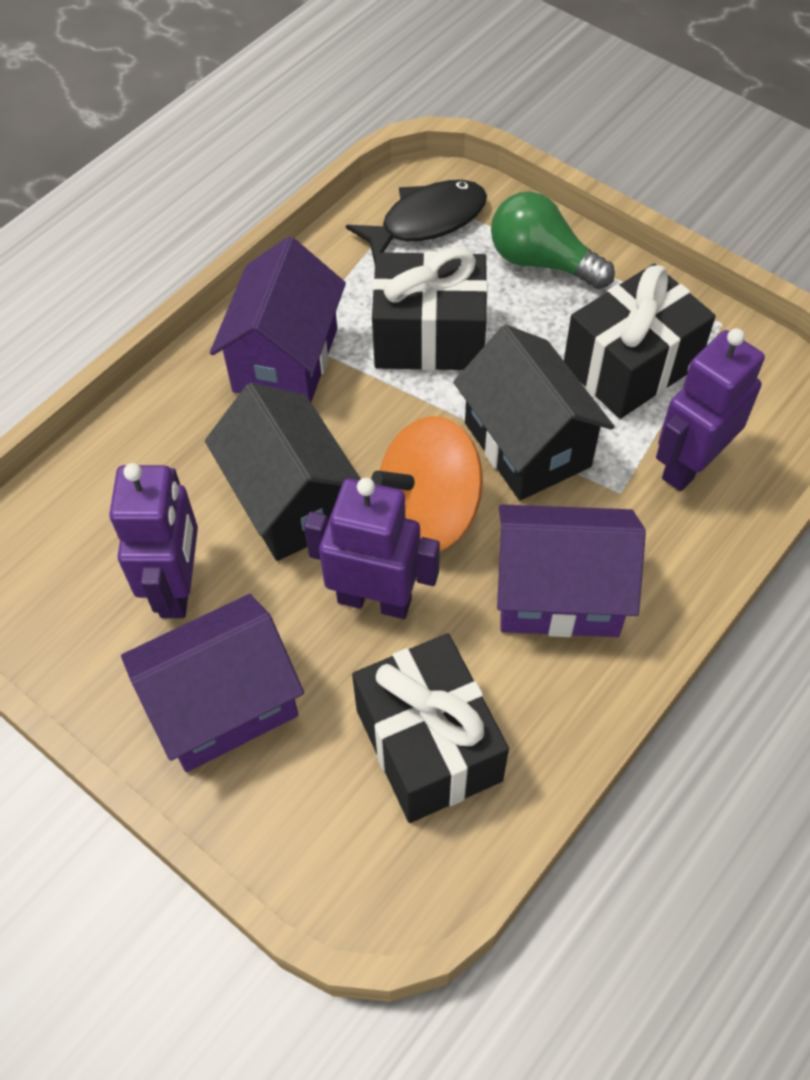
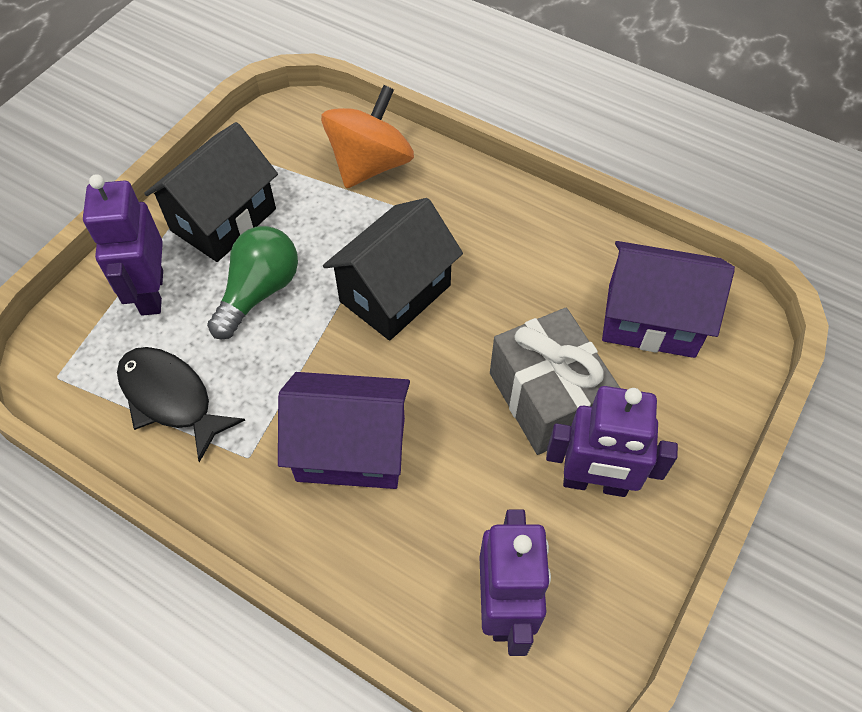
black gift: 3 -> 0
grey gift: 0 -> 1
purple house: 3 -> 2

